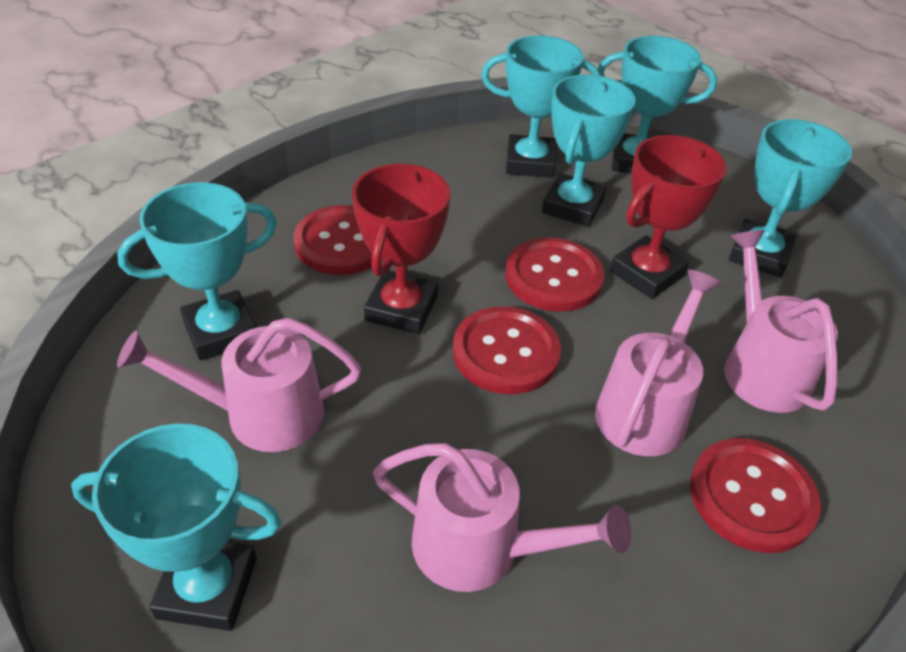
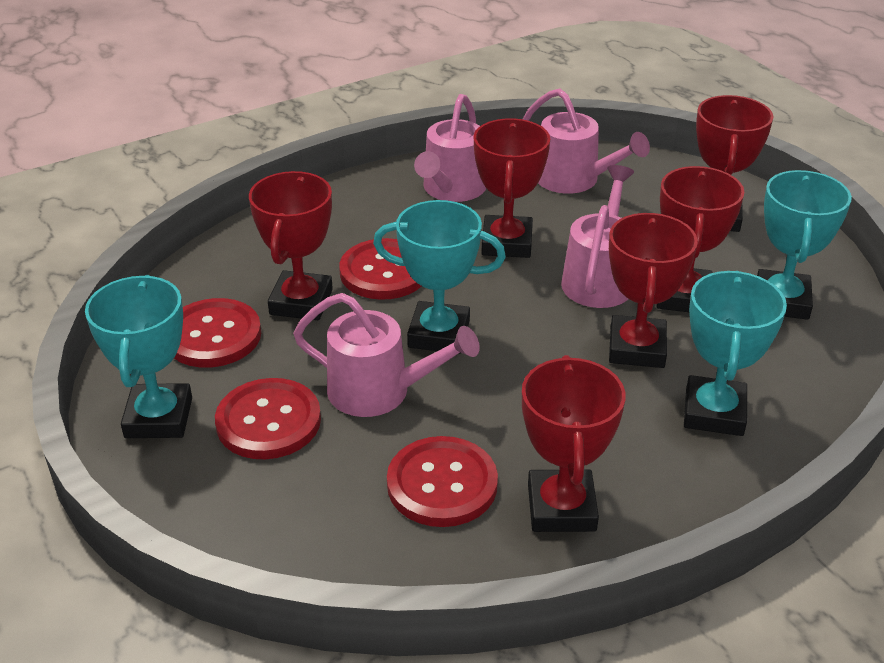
red trophy: 2 -> 6
turquoise trophy: 6 -> 4

